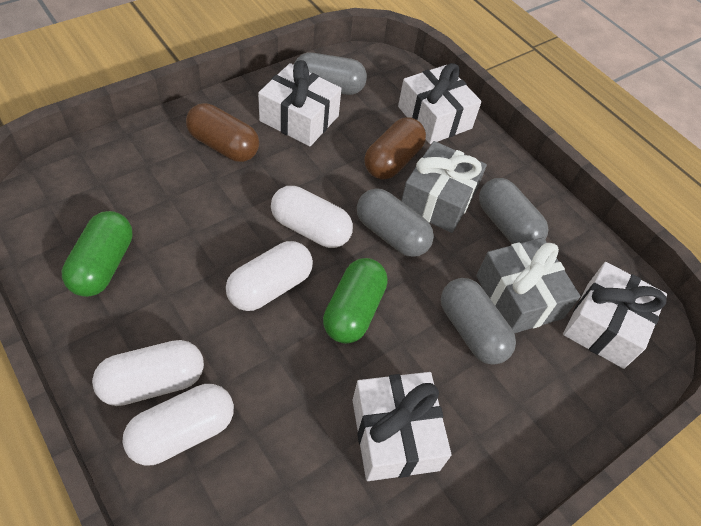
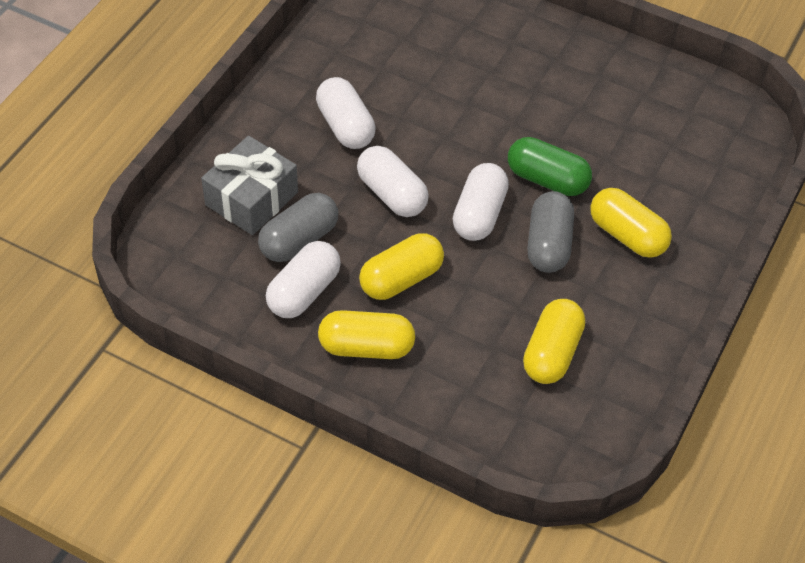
brown capsule: 2 -> 0
green capsule: 2 -> 1
grey capsule: 4 -> 2
grey gift: 2 -> 1
white gift: 4 -> 0
yellow capsule: 0 -> 4

